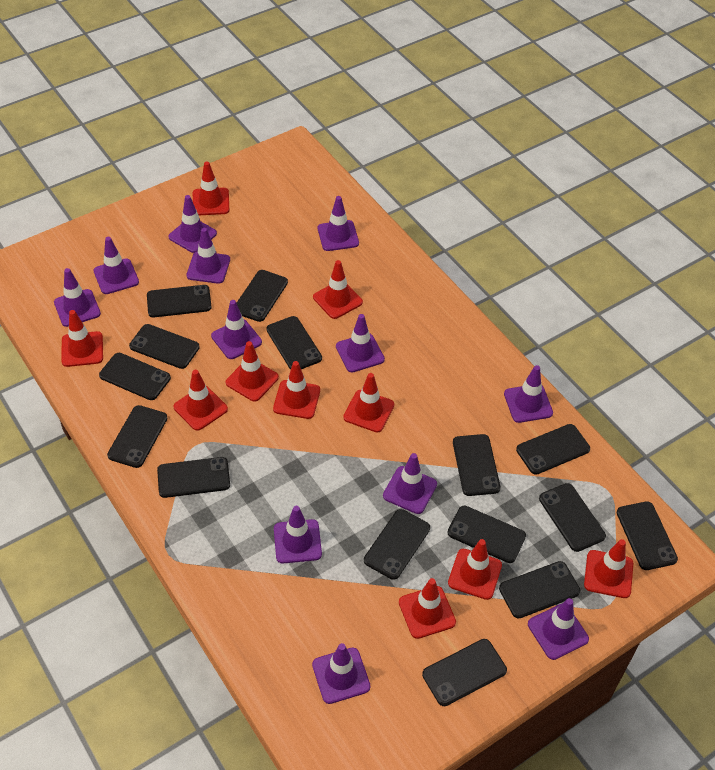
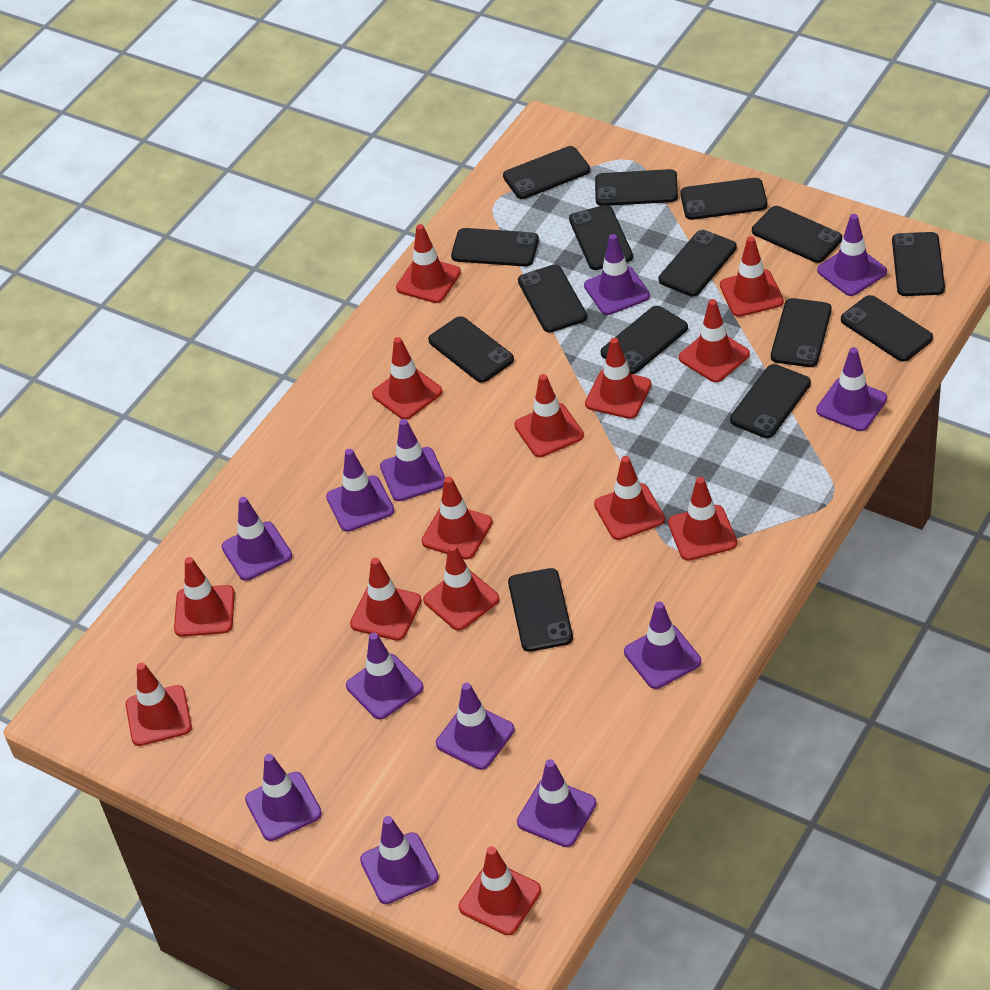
red traffic cone: 10 -> 14

